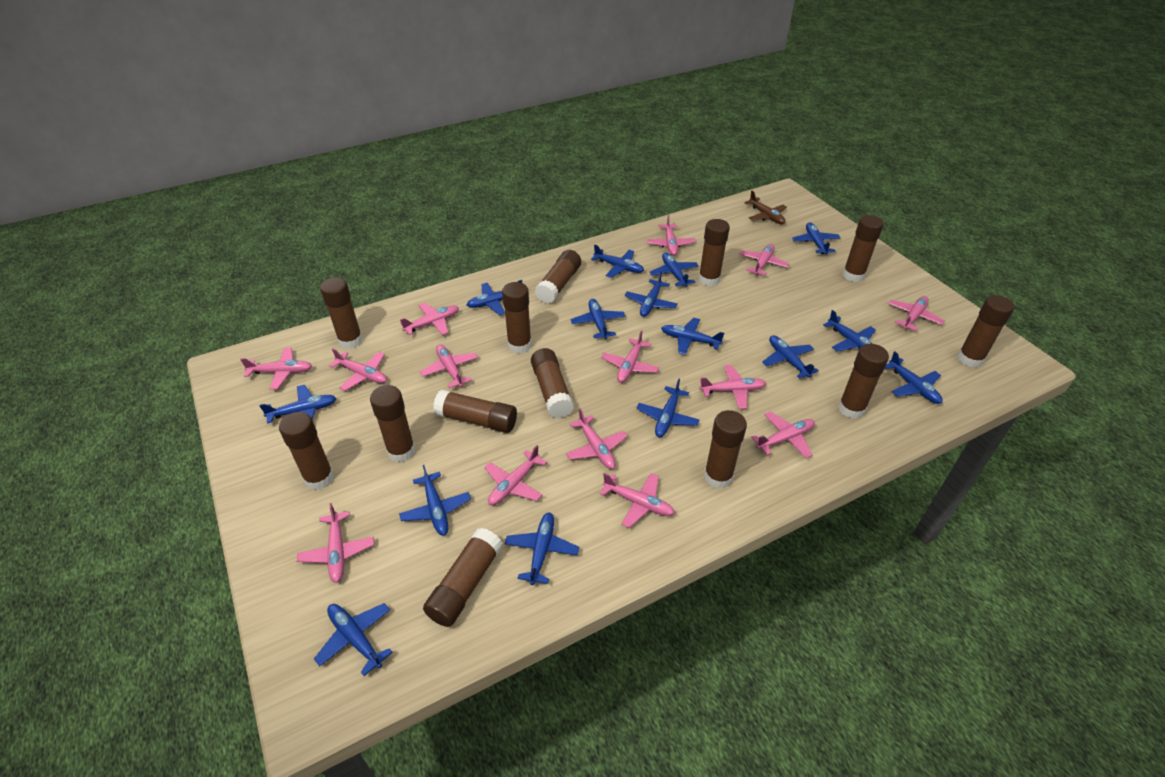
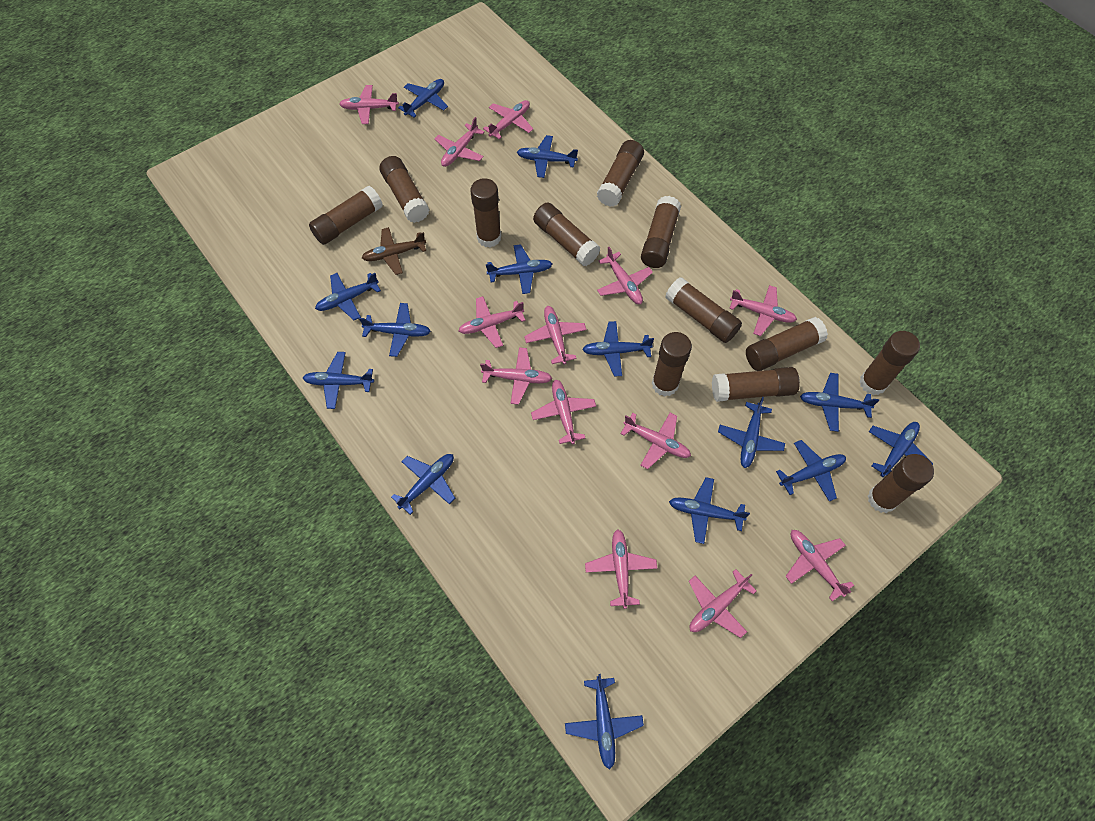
blue plane: 15 -> 14
brown glue stick: 13 -> 12
pink plane: 14 -> 13

